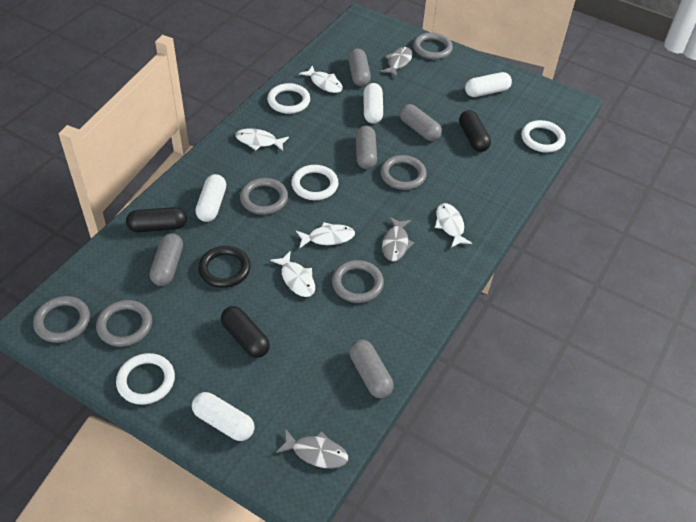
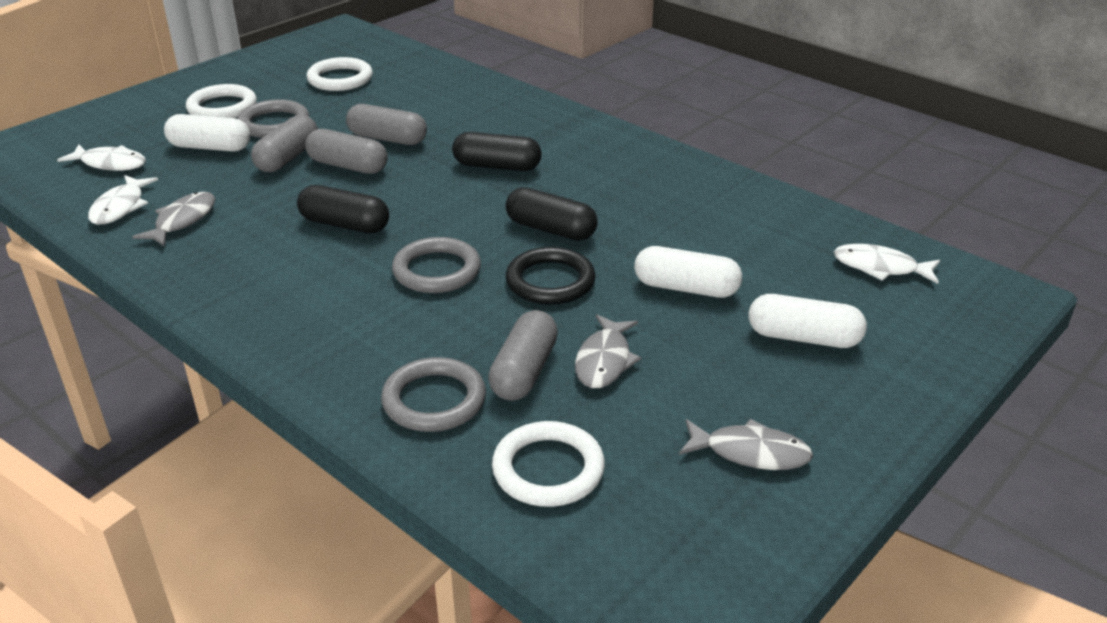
grey capsule: 5 -> 4
grey ring: 6 -> 3
white capsule: 4 -> 3
white fish: 5 -> 3
white ring: 4 -> 3

